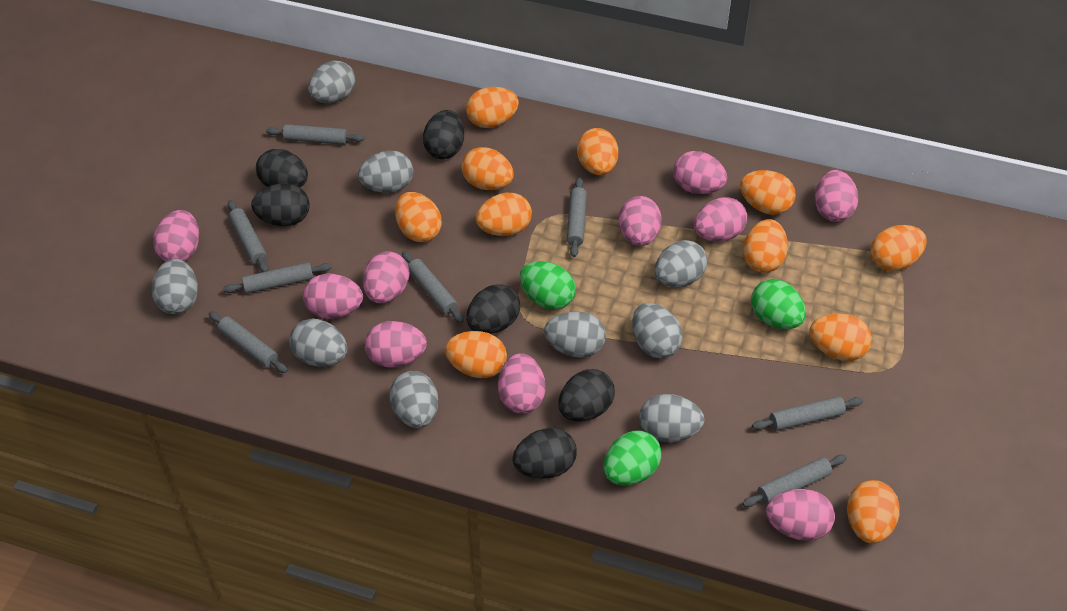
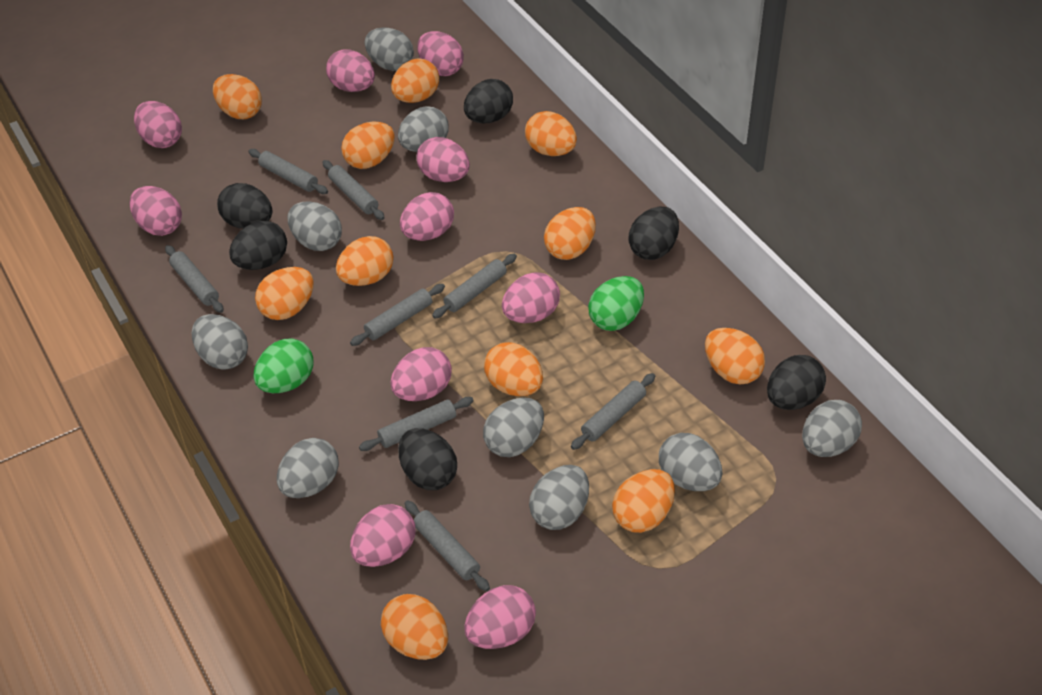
green egg: 3 -> 2

